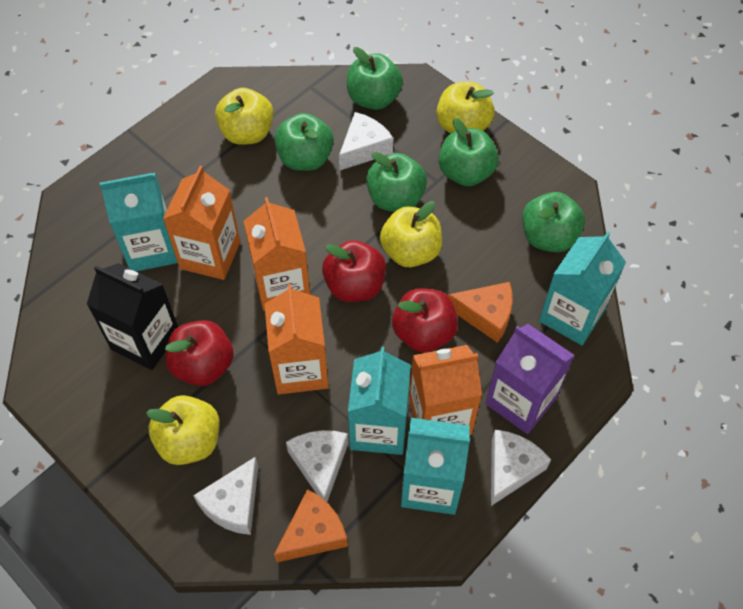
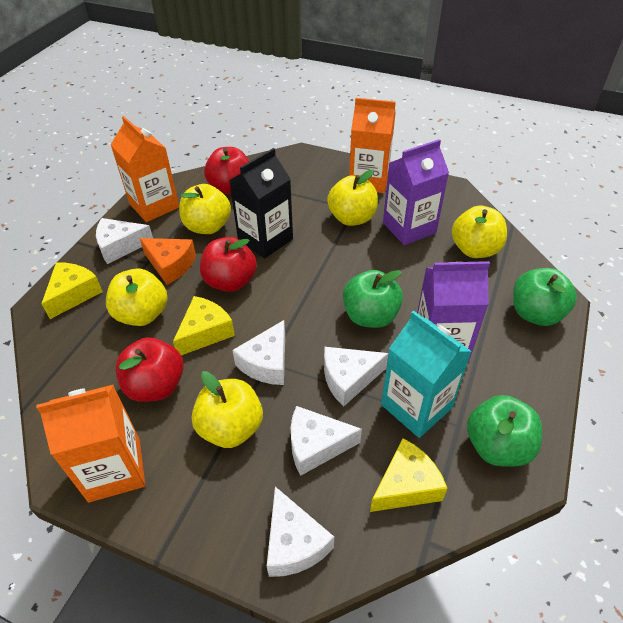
green apple: 5 -> 3
orange carton: 4 -> 3
orange cheese: 2 -> 1
purple carton: 1 -> 2
turquoise carton: 4 -> 1
white cheese: 4 -> 5
yellow apple: 4 -> 5
yellow cheese: 0 -> 3

